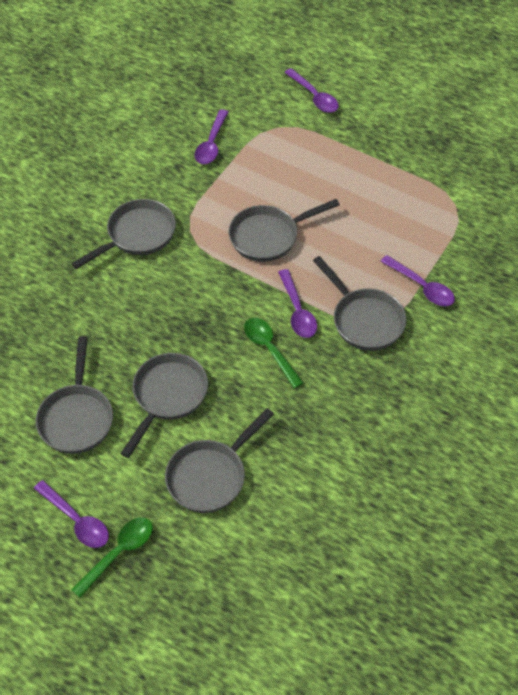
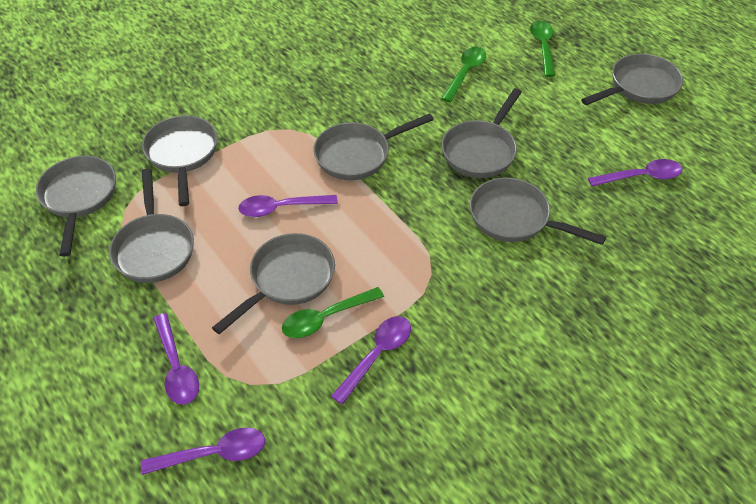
green spoon: 2 -> 3
grey pan: 6 -> 8

